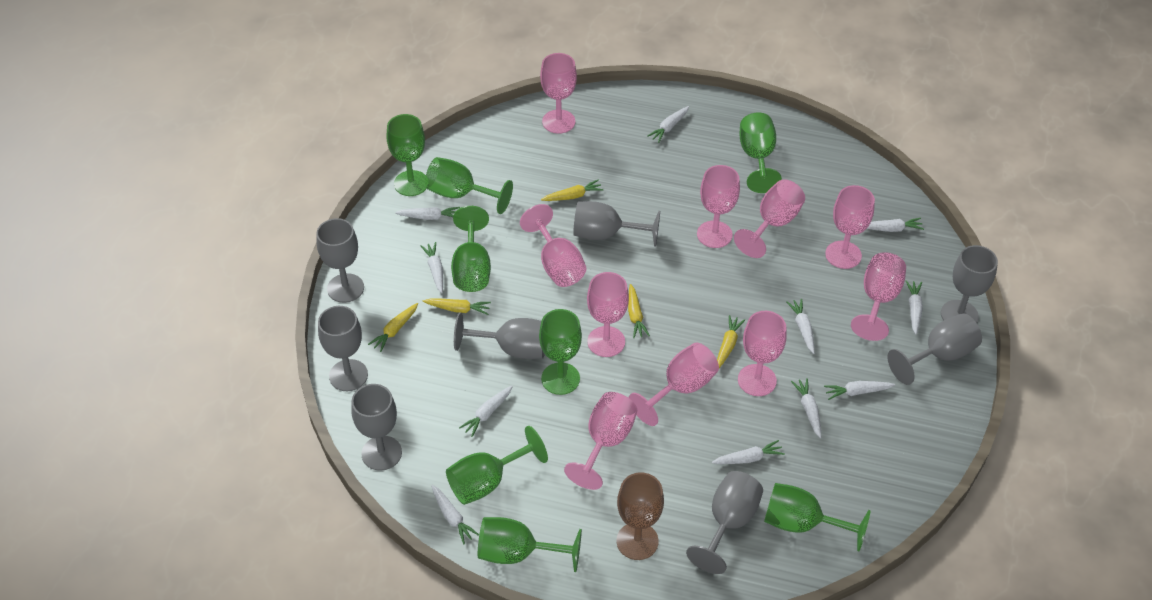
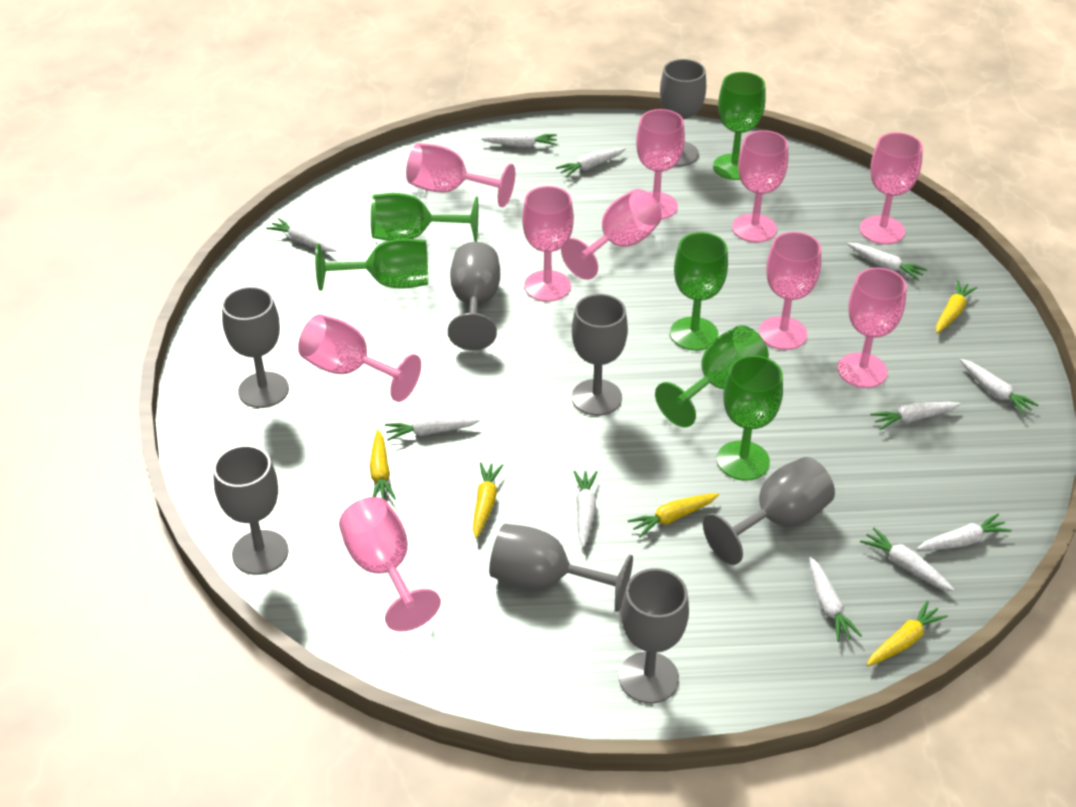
brown goblet: 1 -> 0
green goblet: 8 -> 6

